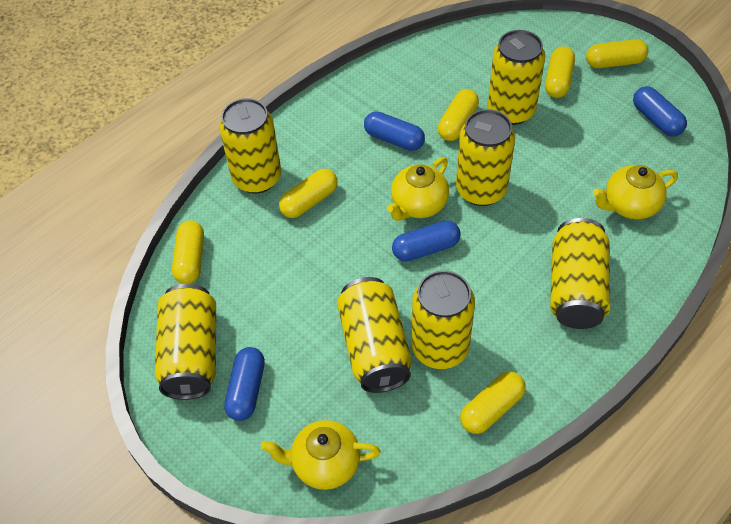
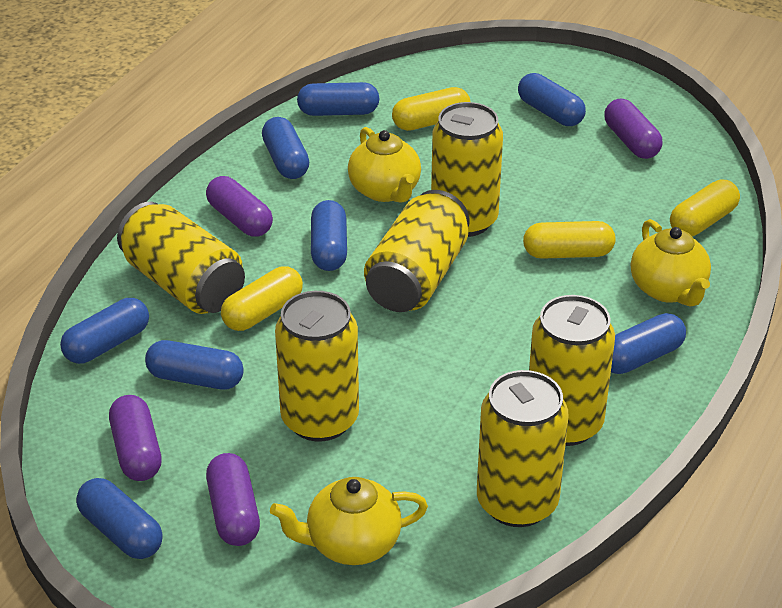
blue capsule: 4 -> 8
purple capsule: 0 -> 4
yellow can: 7 -> 6
yellow capsule: 6 -> 4

